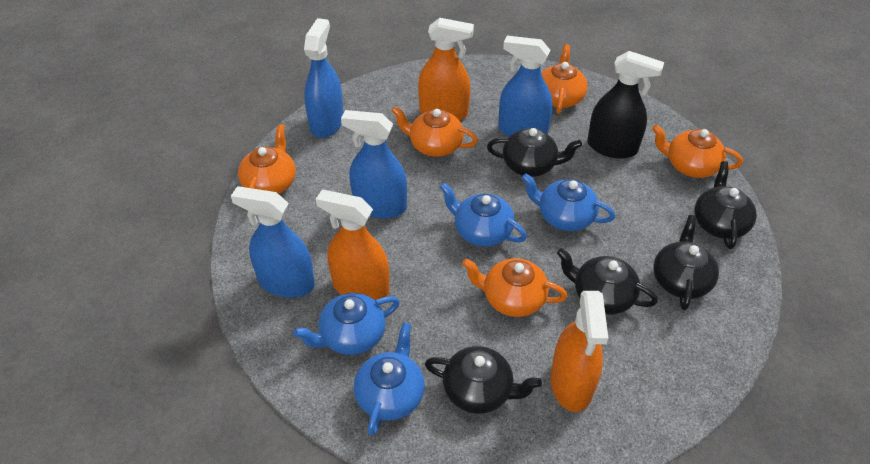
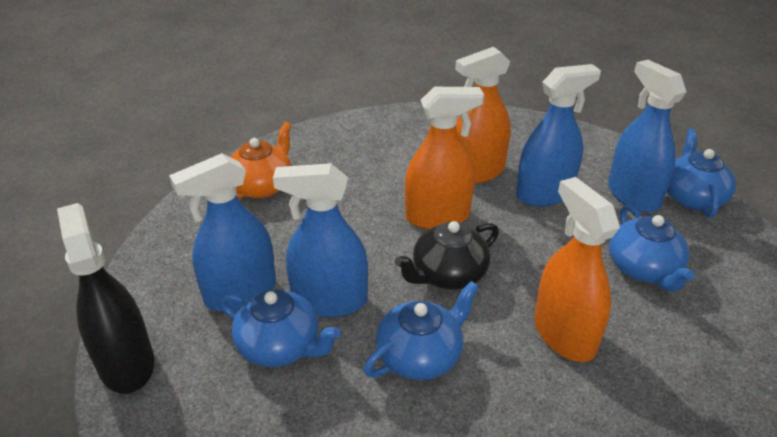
black teapot: 5 -> 1
orange teapot: 5 -> 1

